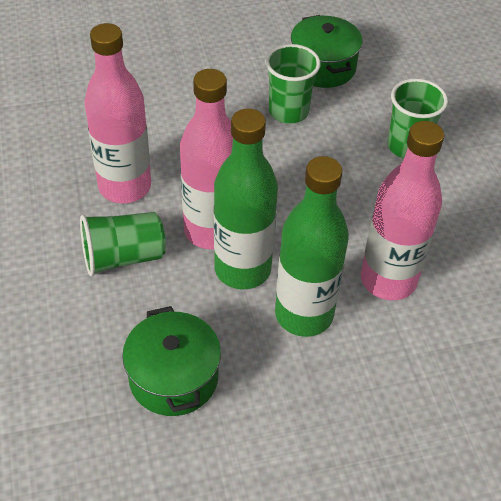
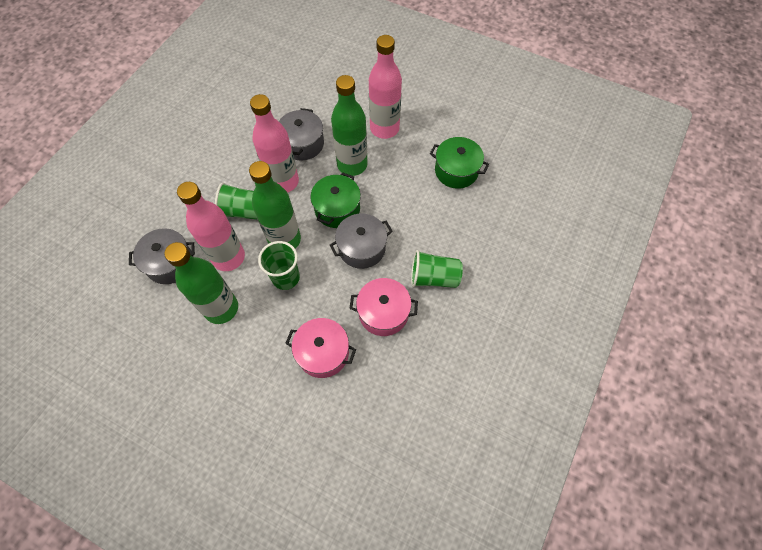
green bottle: 2 -> 3
grey pot: 0 -> 3
pink pot: 0 -> 2

